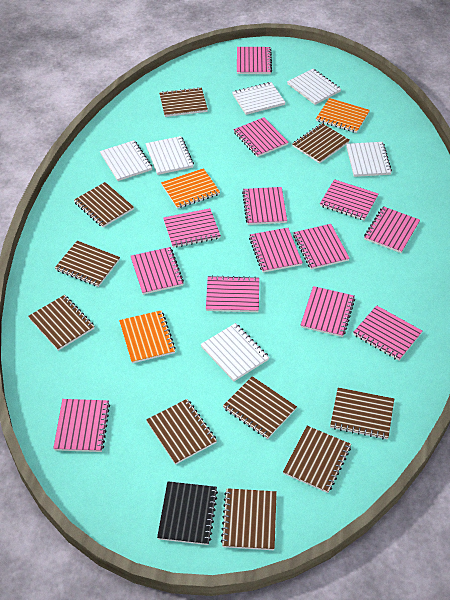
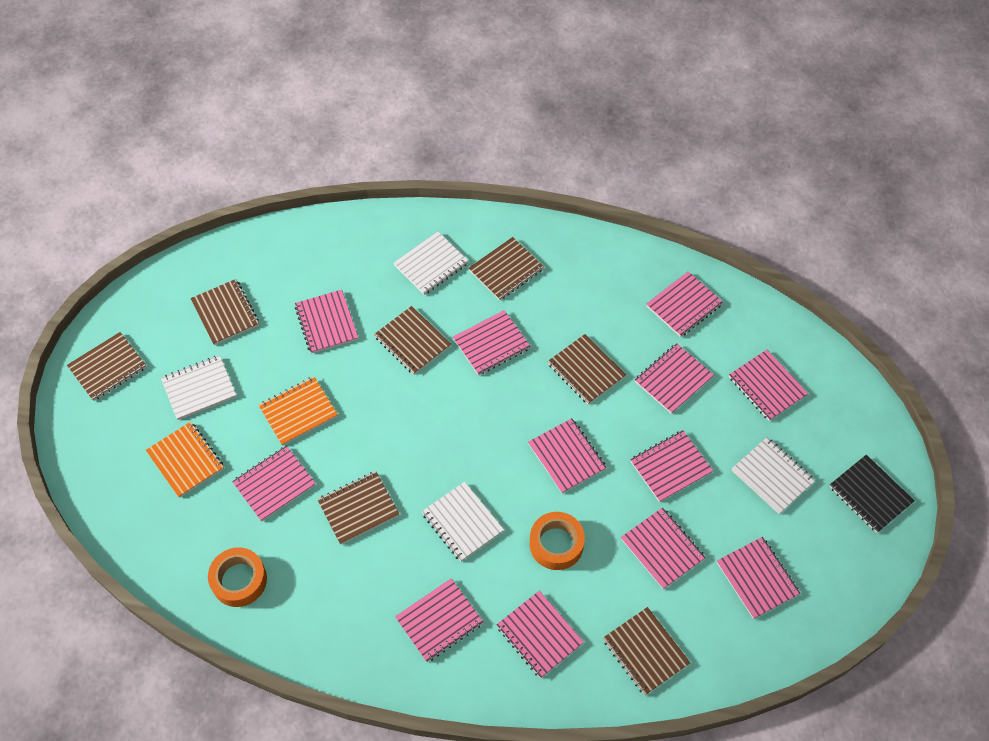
brown notebook: 10 -> 7
orange notebook: 3 -> 2
orange tape: 0 -> 2
pink notebook: 13 -> 12
white notebook: 6 -> 4

